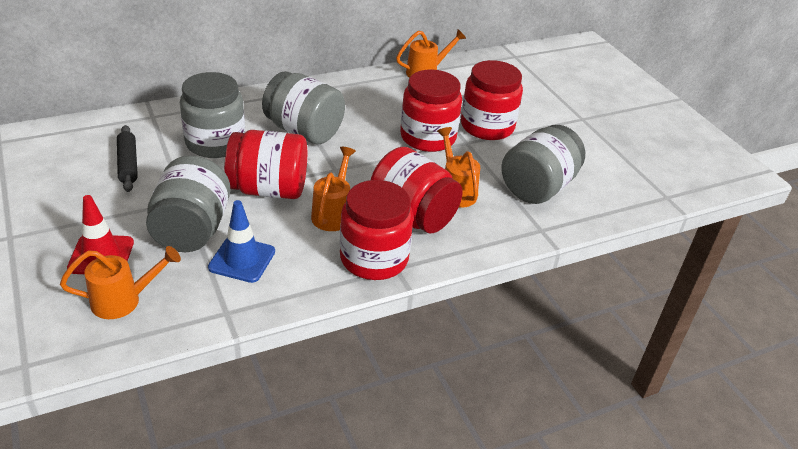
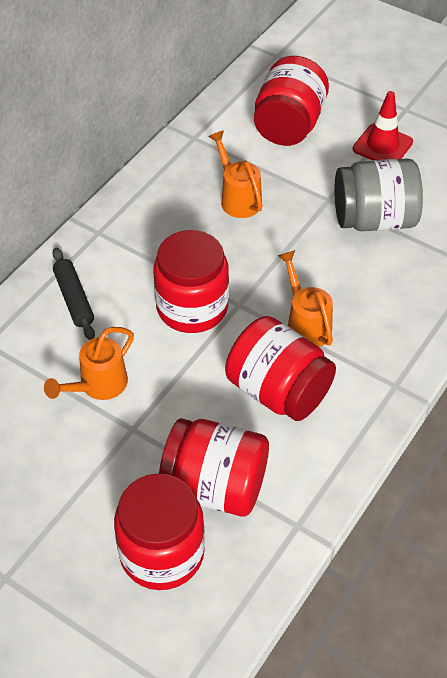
blue traffic cone: 1 -> 0
grey jar: 4 -> 1
orange watering can: 4 -> 3

